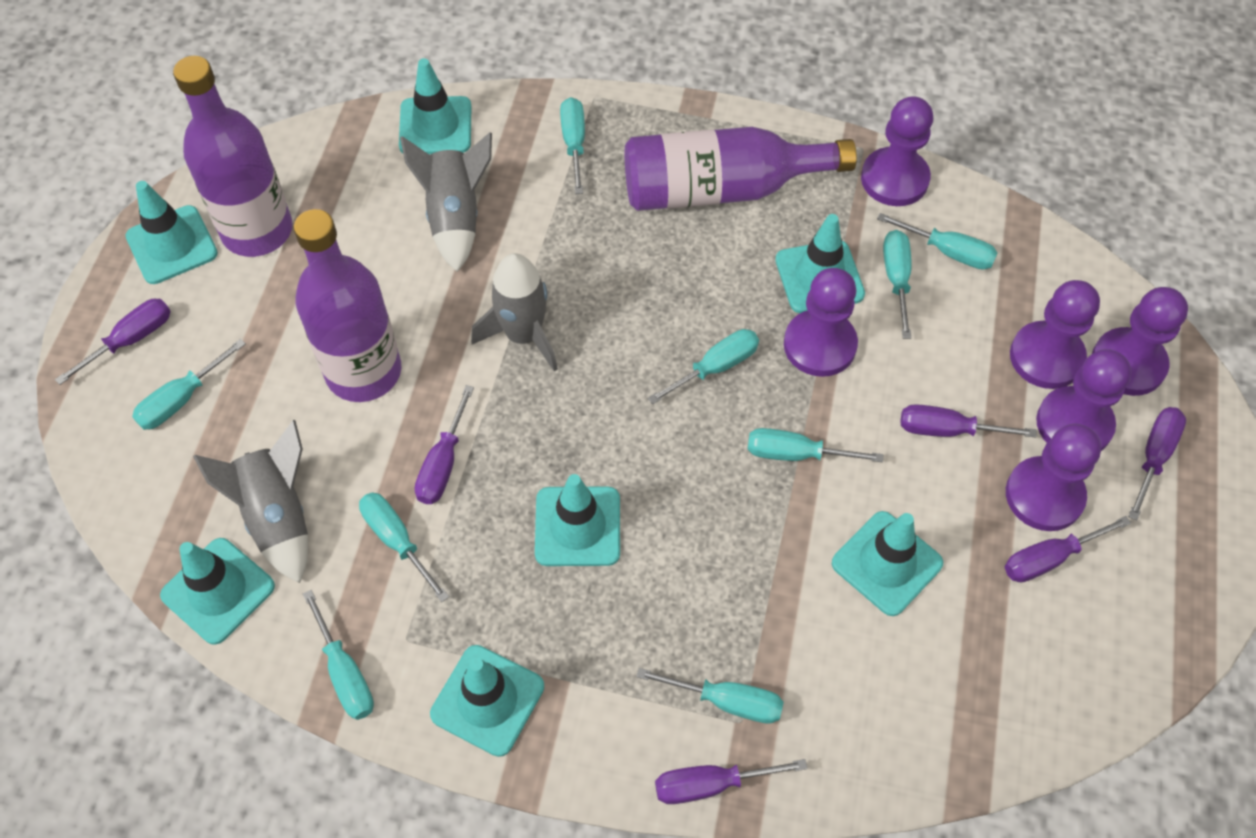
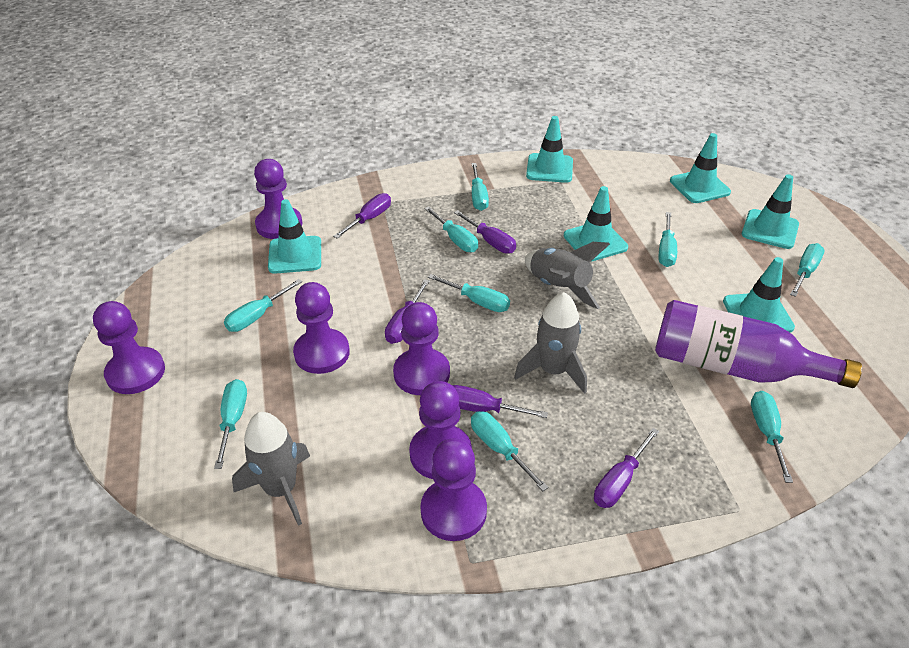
purple bottle: 3 -> 1
purple screwdriver: 6 -> 5
turquoise traffic cone: 7 -> 6

